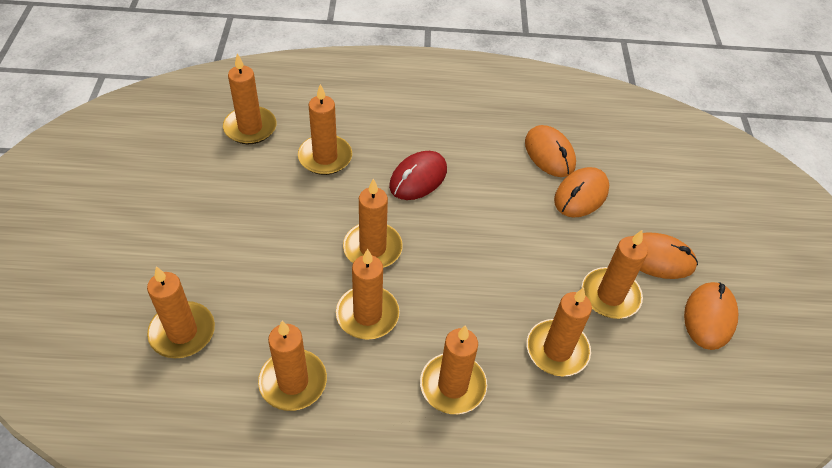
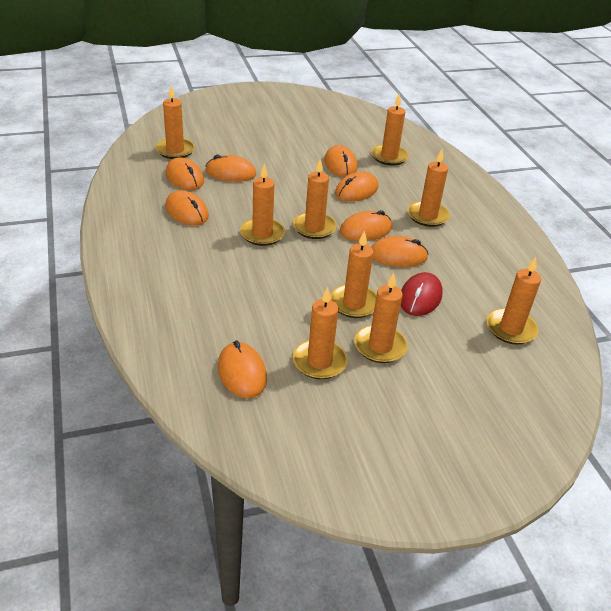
orange mouse: 4 -> 8

